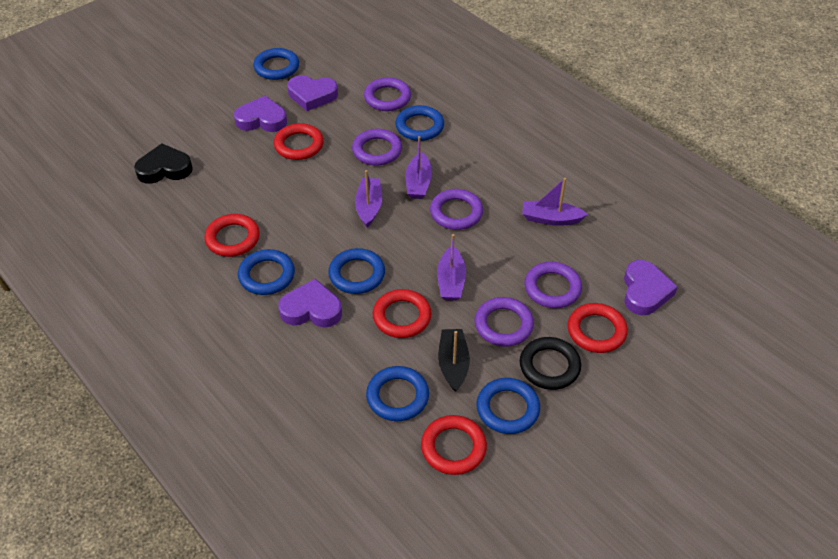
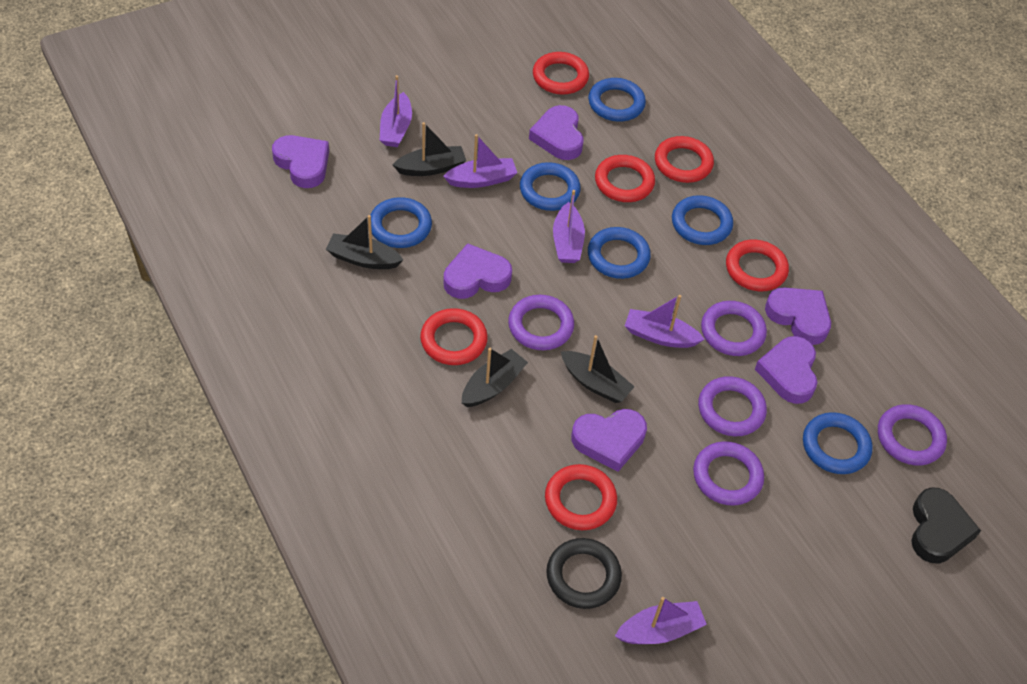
black boat: 1 -> 4
purple boat: 4 -> 5
purple heart: 4 -> 6
red ring: 5 -> 6

